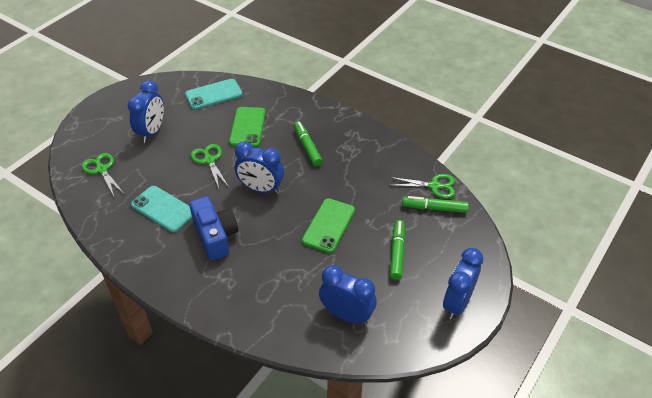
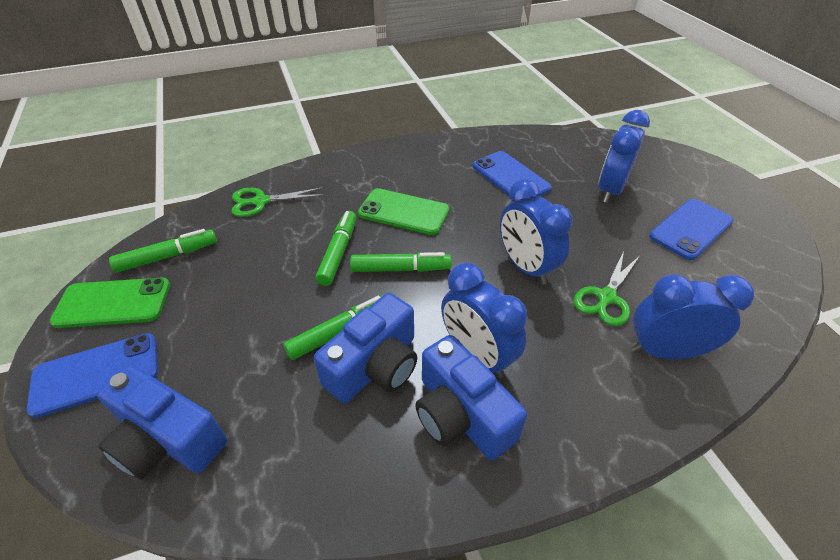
blue camera: 1 -> 3
blue phone: 0 -> 3
green marker: 3 -> 4
green scissors: 3 -> 2
turquoise phone: 2 -> 0

